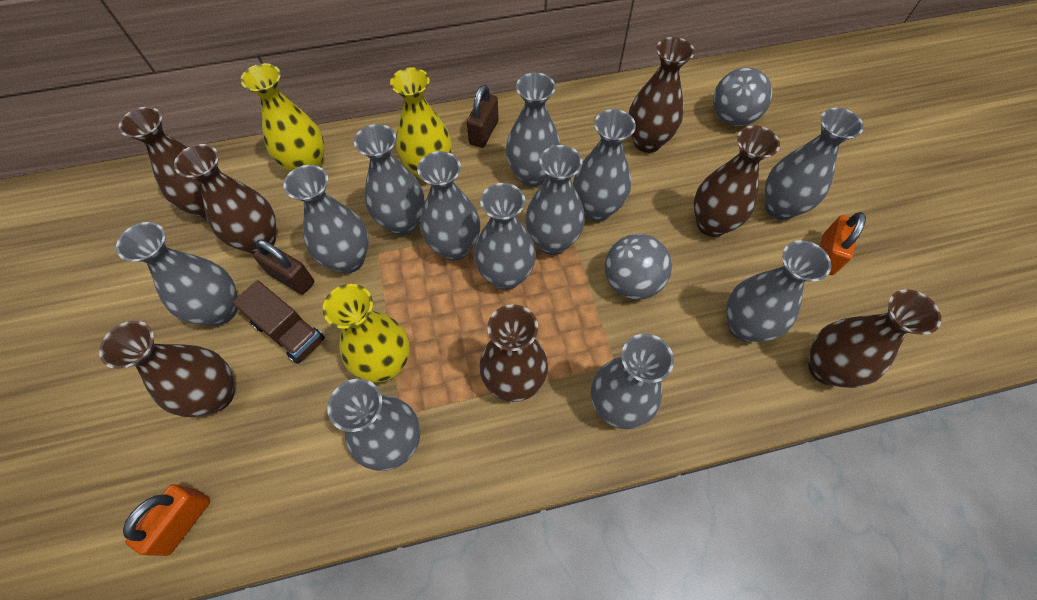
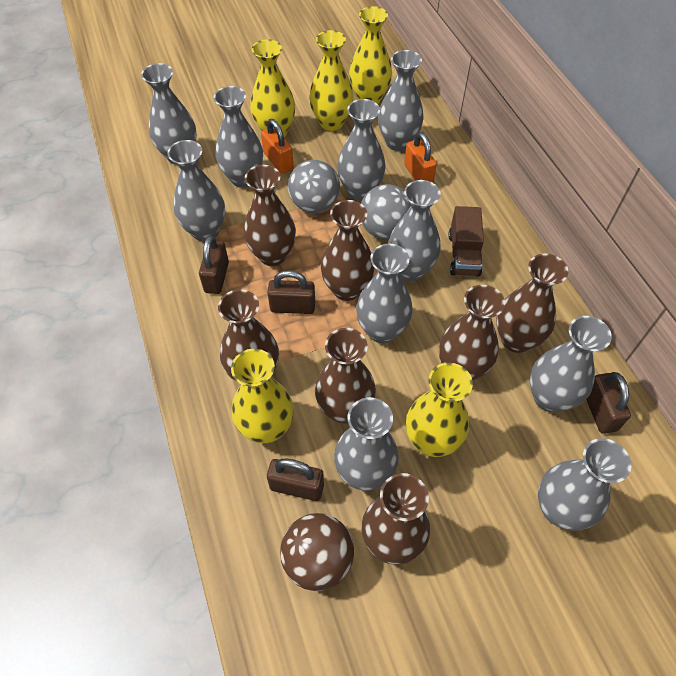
brown ball: 0 -> 1
brown padlock: 2 -> 4
grey vase: 12 -> 10
yellow vase: 3 -> 5

